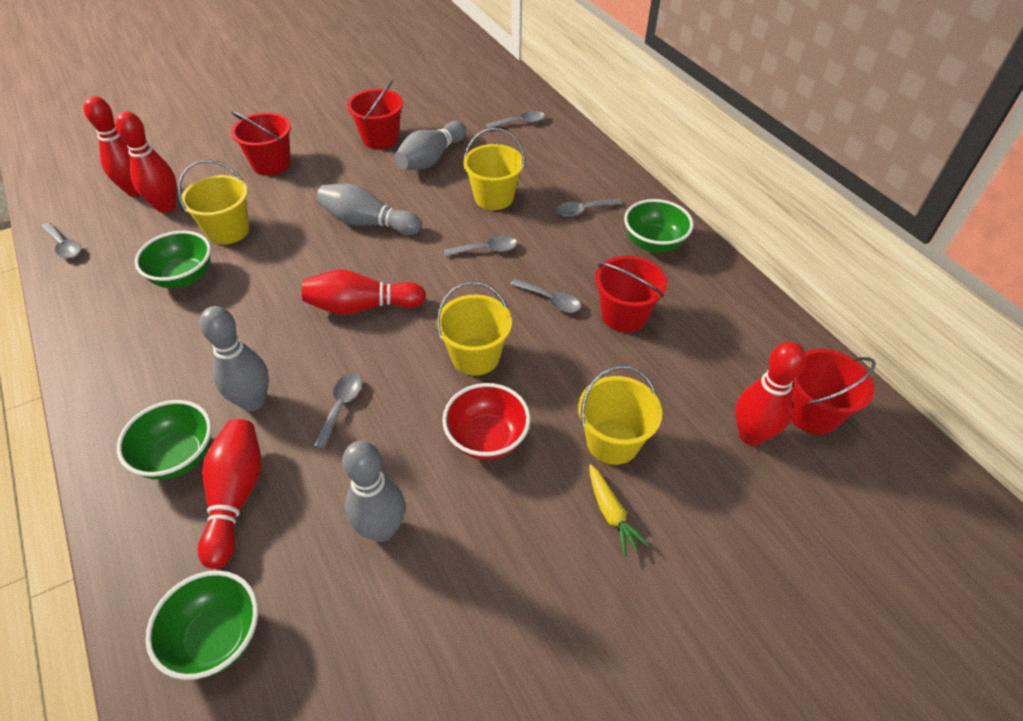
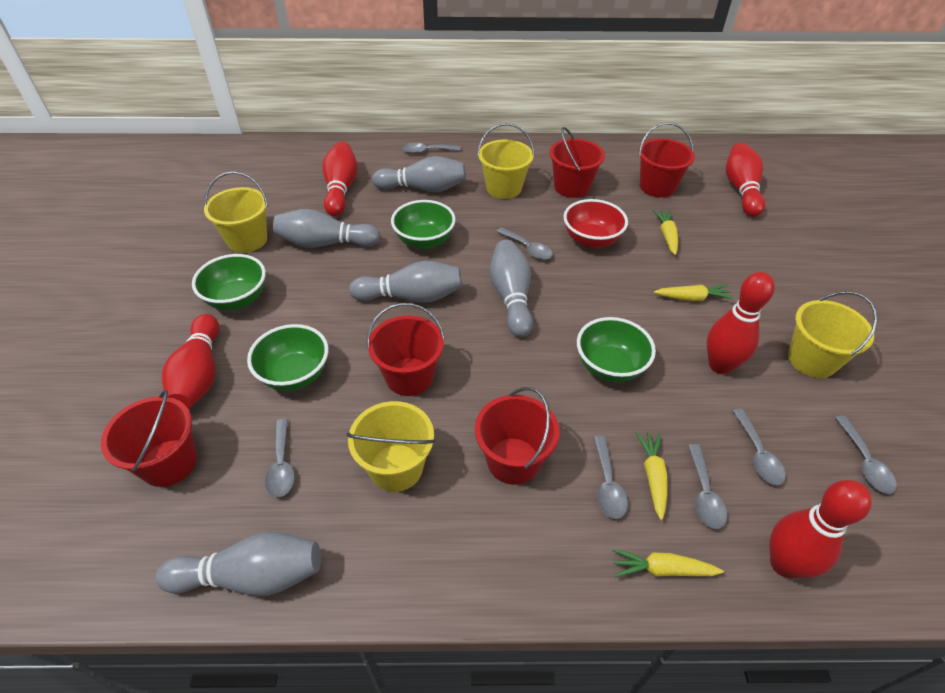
grey bowling pin: 4 -> 5
grey spoon: 6 -> 7
red bucket: 4 -> 5
yellow carrot: 1 -> 4

